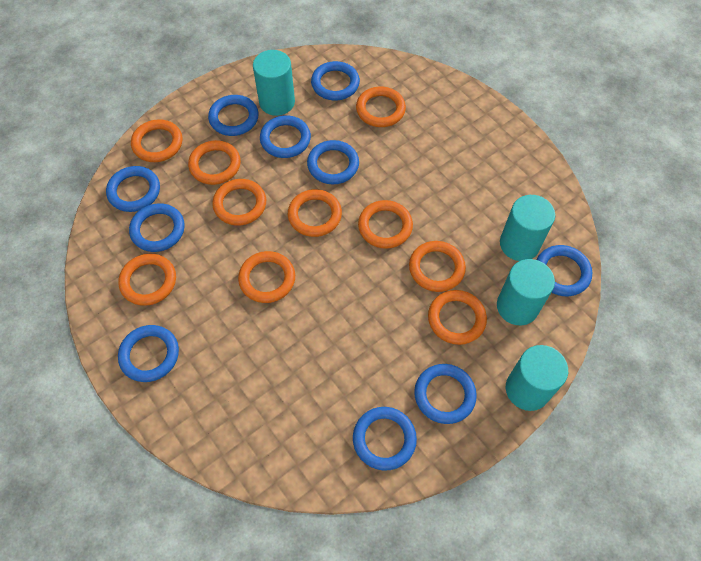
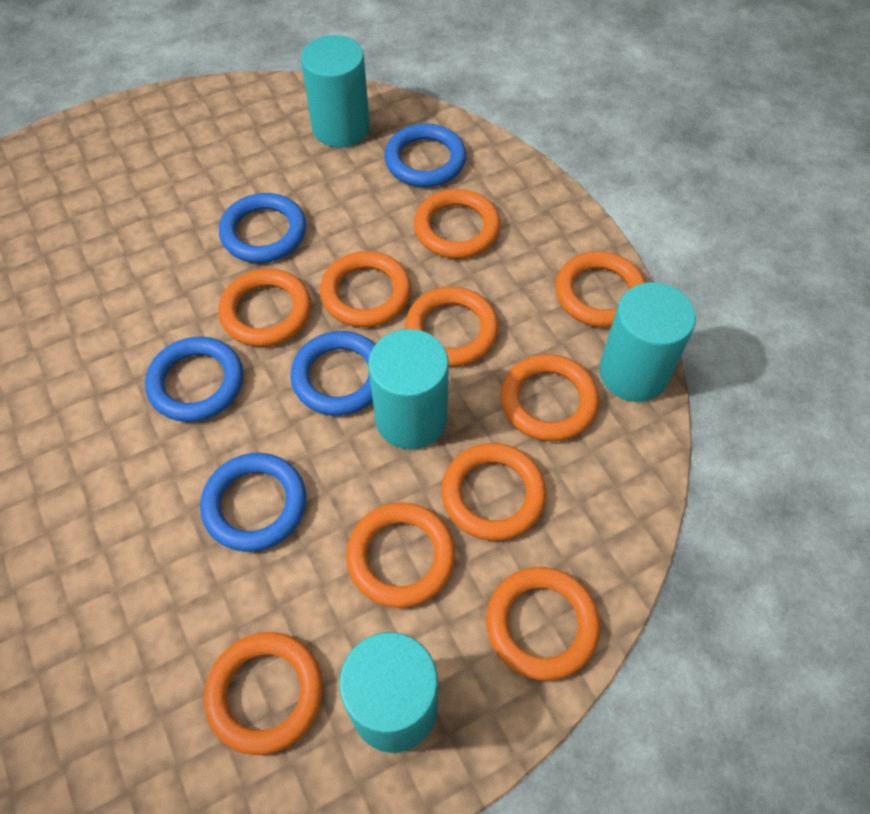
blue ring: 10 -> 5

